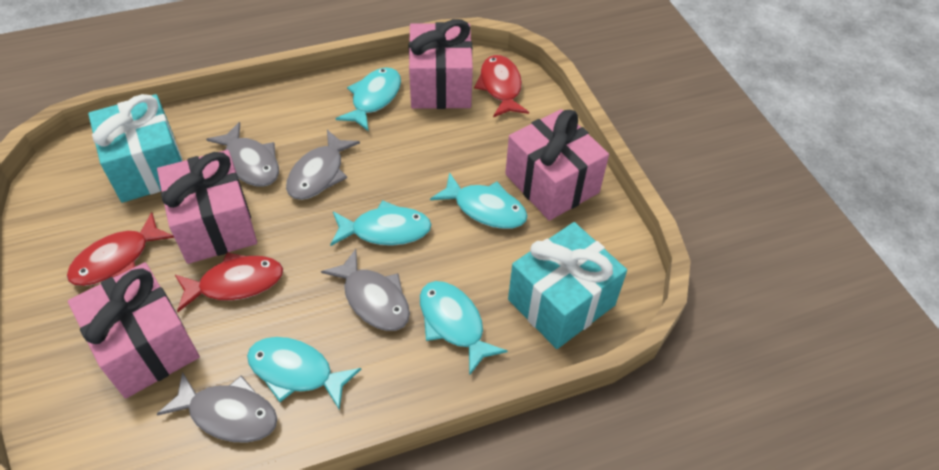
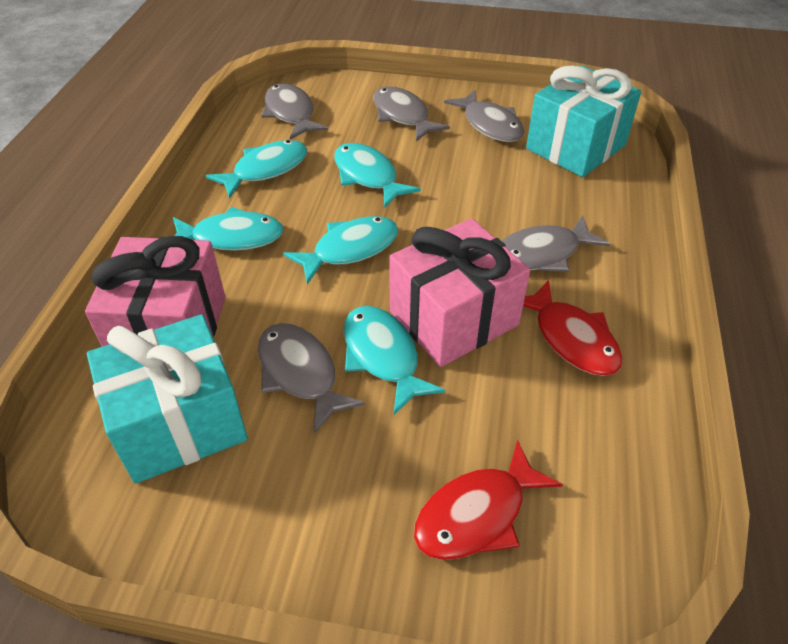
grey fish: 4 -> 5
pink gift: 4 -> 2
red fish: 3 -> 2

